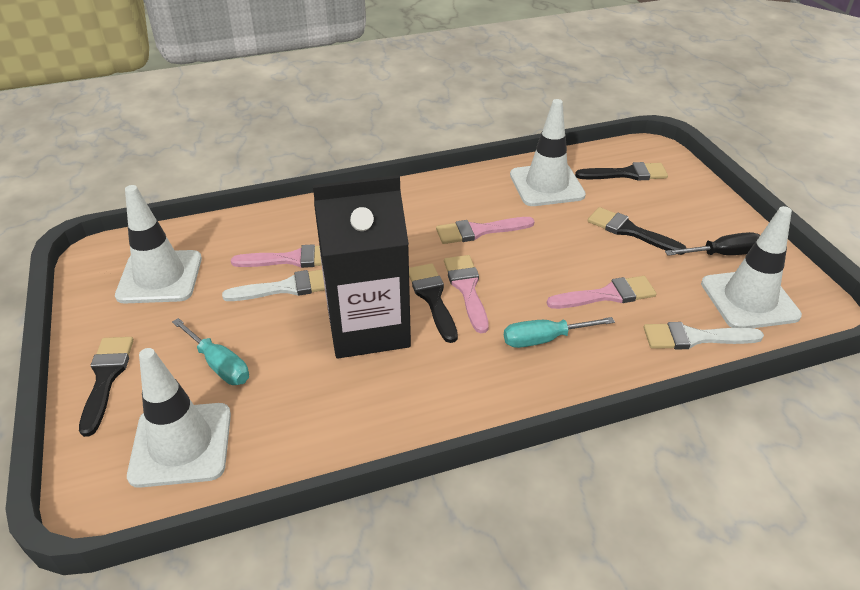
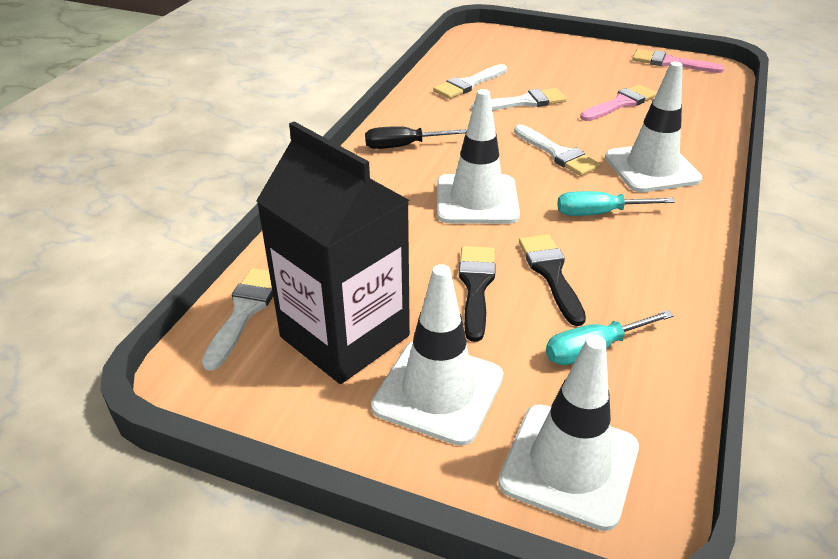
black brush: 4 -> 2
pink brush: 4 -> 2
white brush: 2 -> 4

